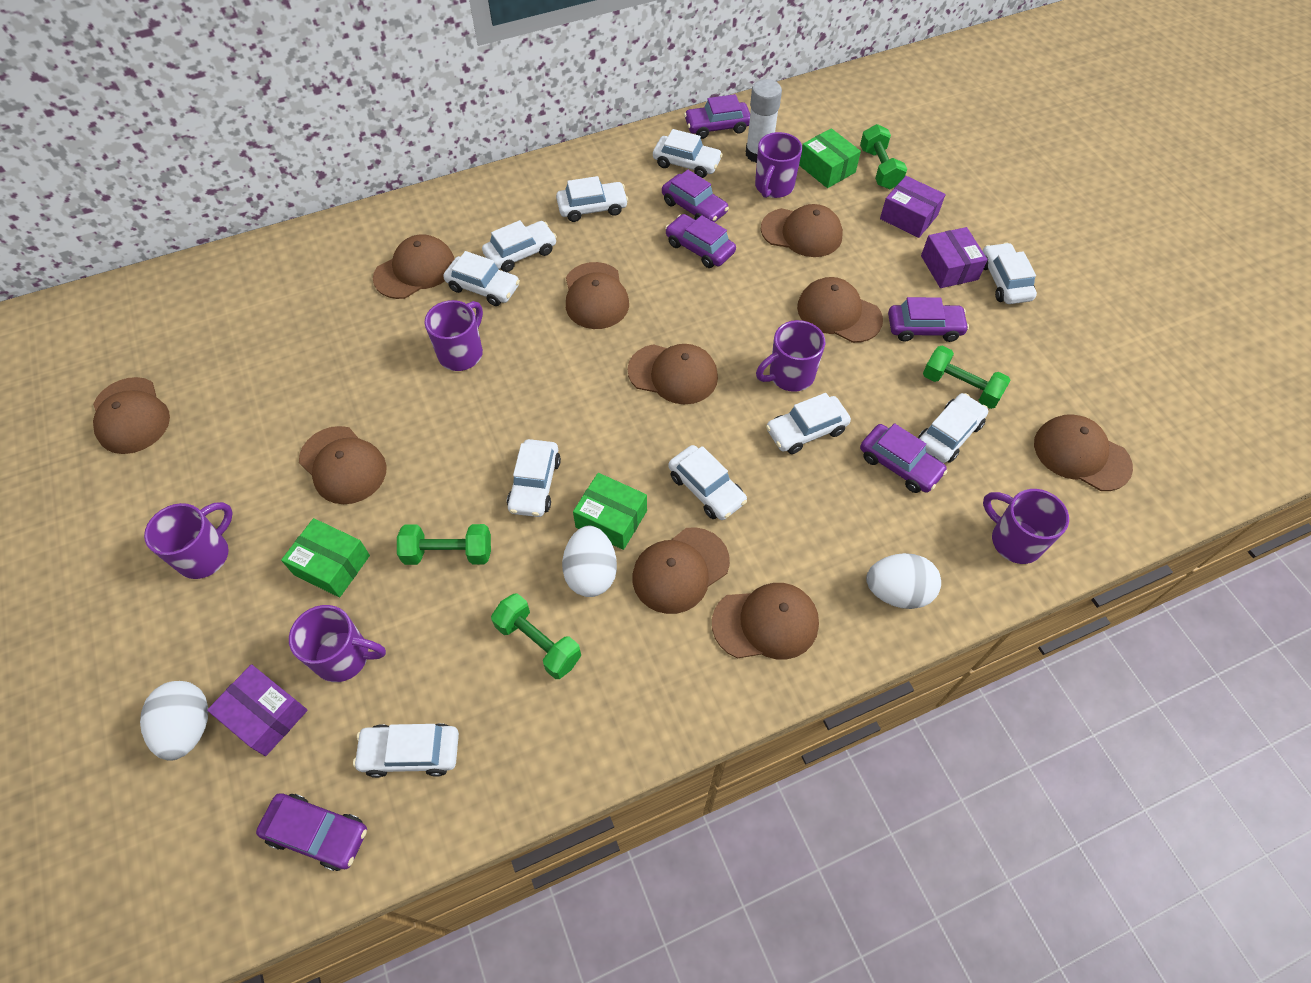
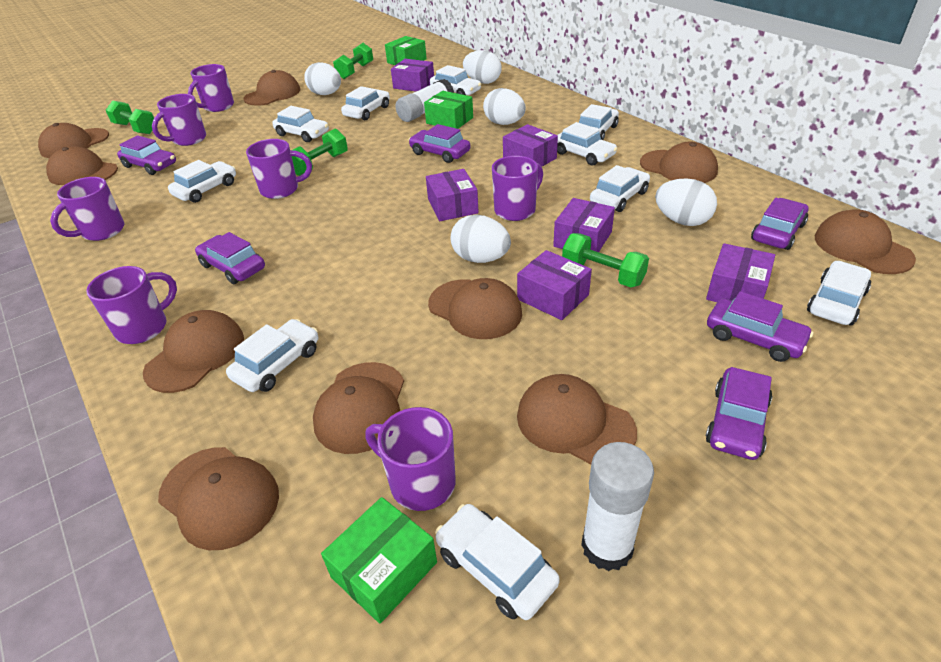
purple box: 3 -> 6
purple mug: 6 -> 7
white egg: 3 -> 5
white glue stick: 1 -> 2

